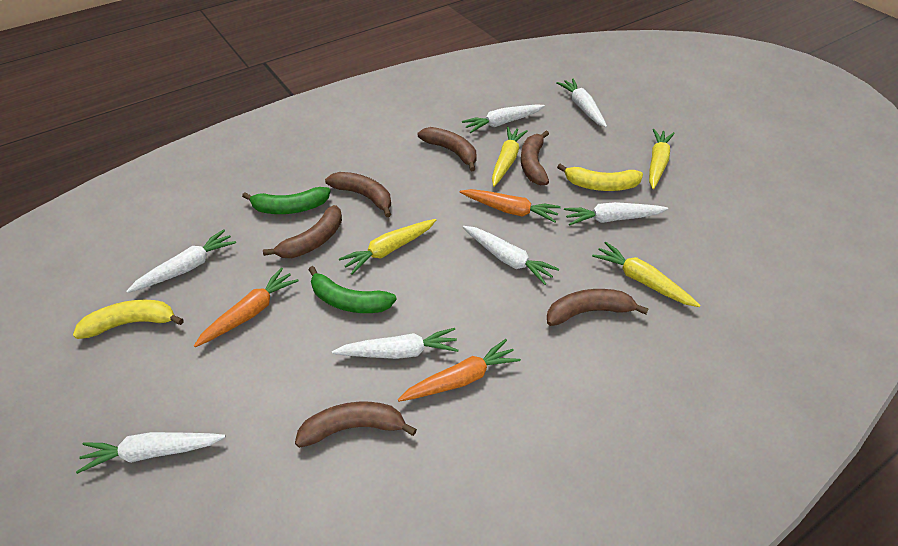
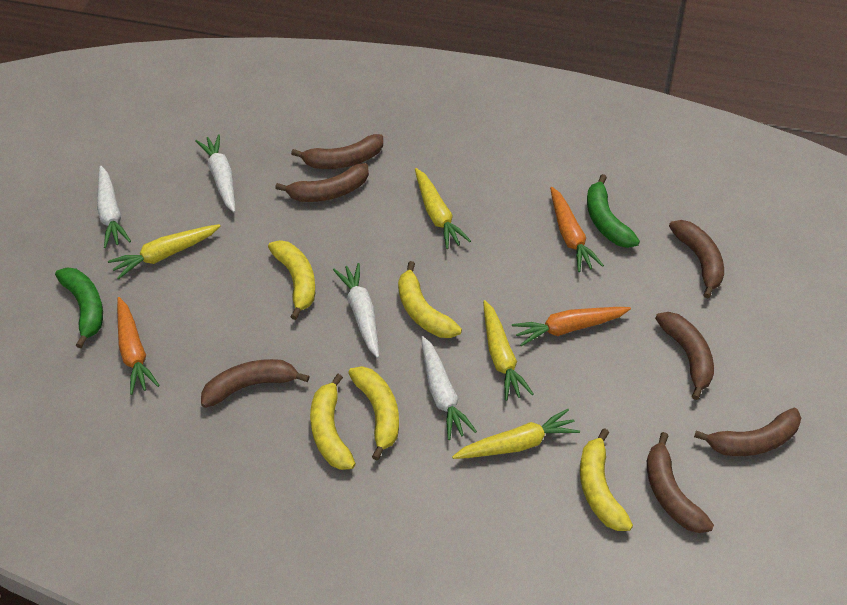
brown banana: 6 -> 7
white carrot: 7 -> 4
yellow banana: 2 -> 5

